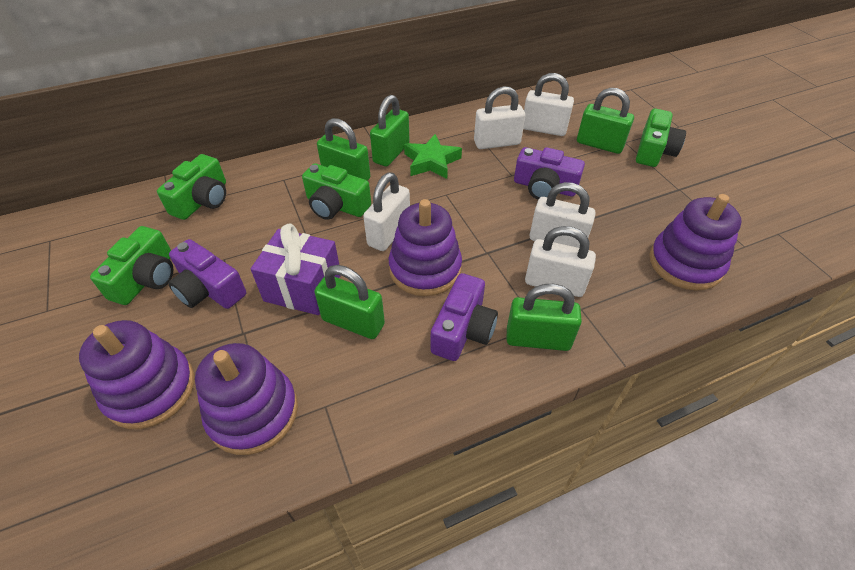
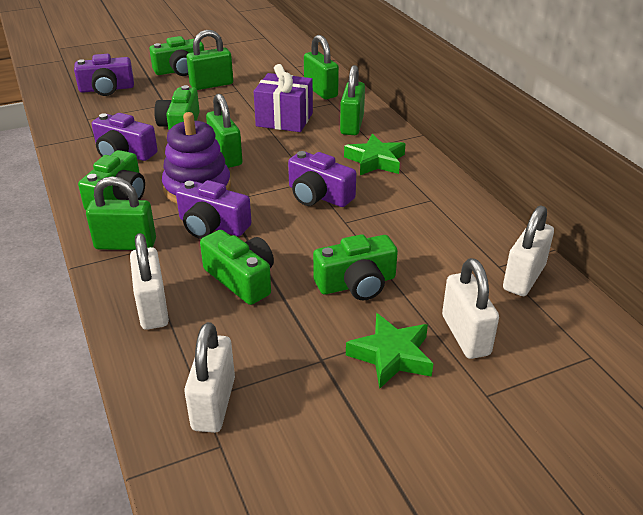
green camera: 4 -> 5
green star: 1 -> 2
purple camera: 3 -> 4
purple stacking toy: 4 -> 1
white padlock: 5 -> 4

